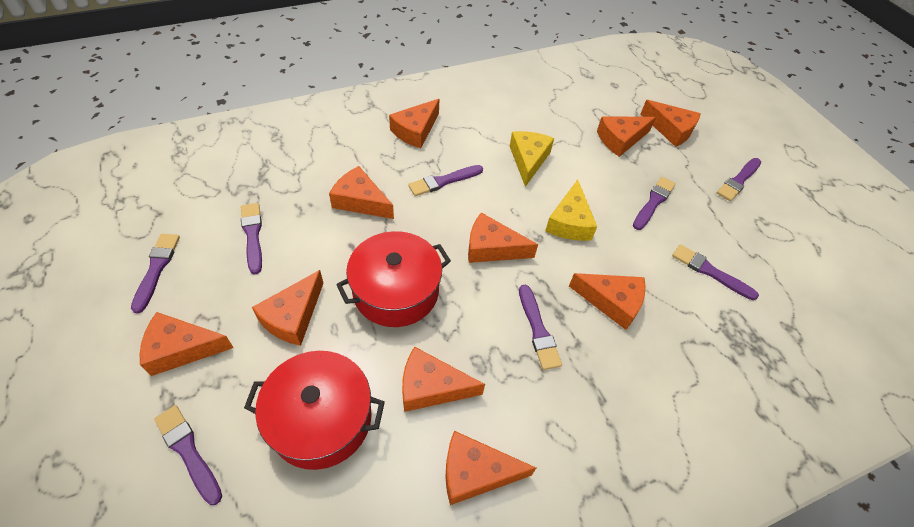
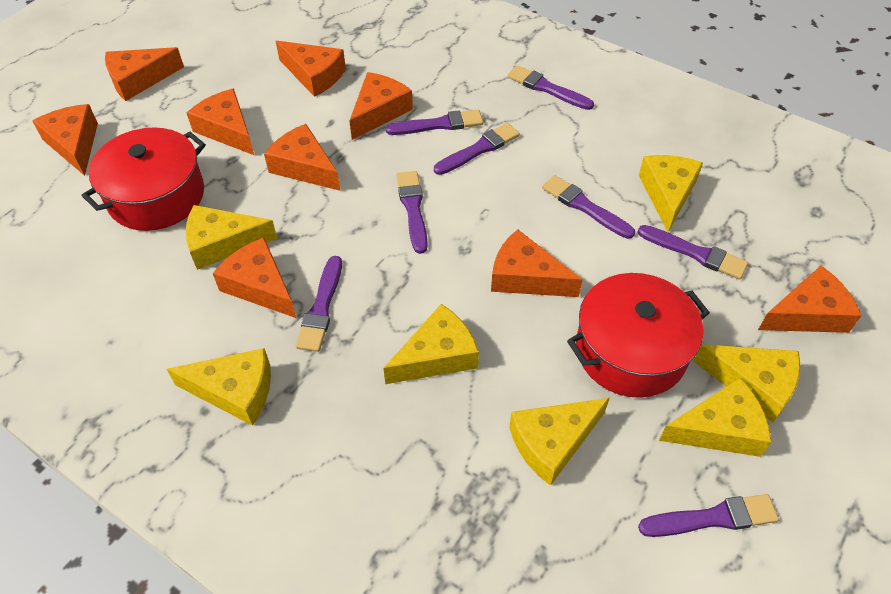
orange cheese: 10 -> 9
yellow cheese: 2 -> 7

